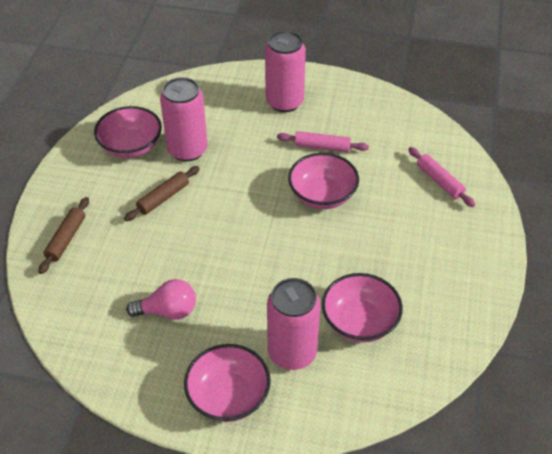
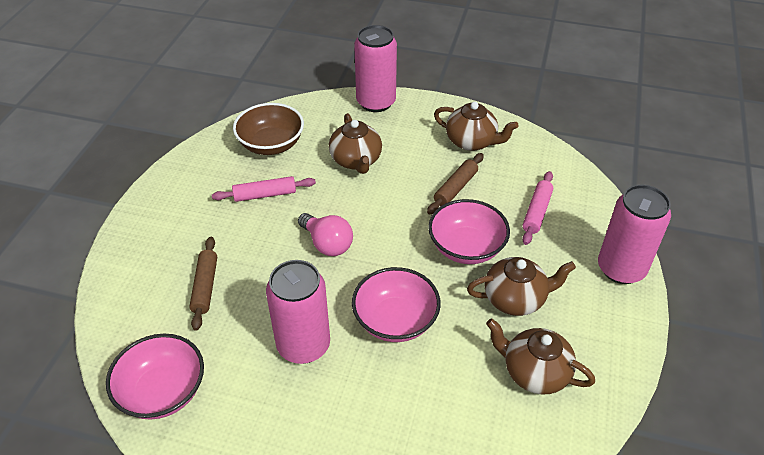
brown bowl: 0 -> 1
brown teapot: 0 -> 4
pink bowl: 4 -> 3

